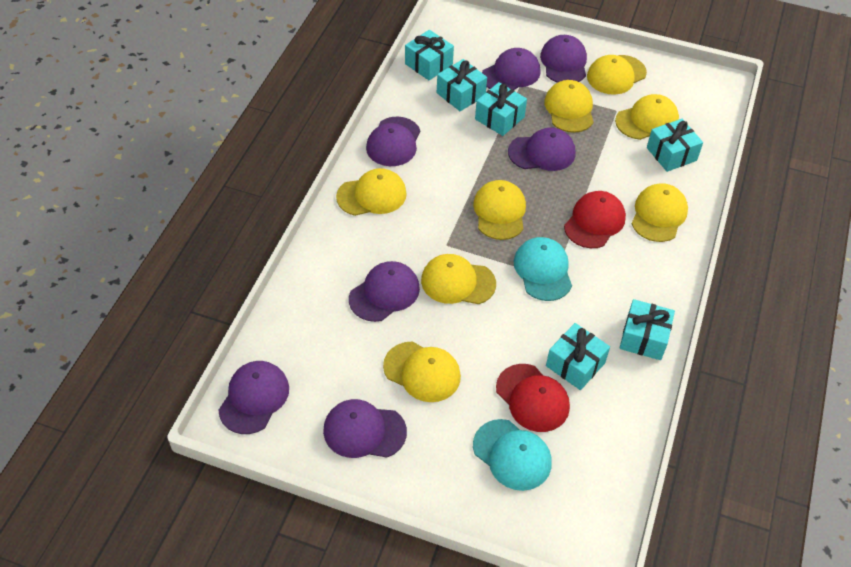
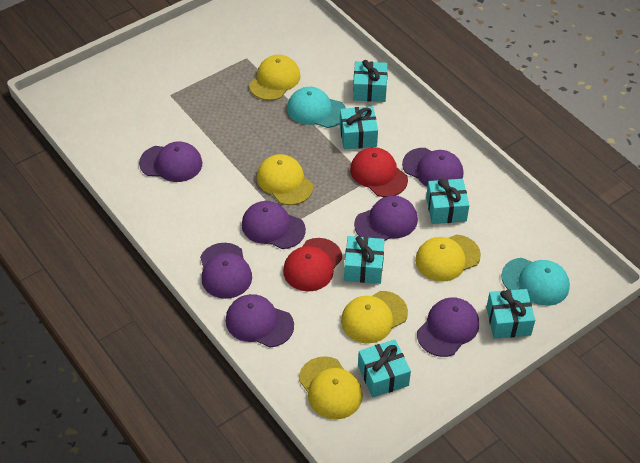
yellow cap: 8 -> 5

